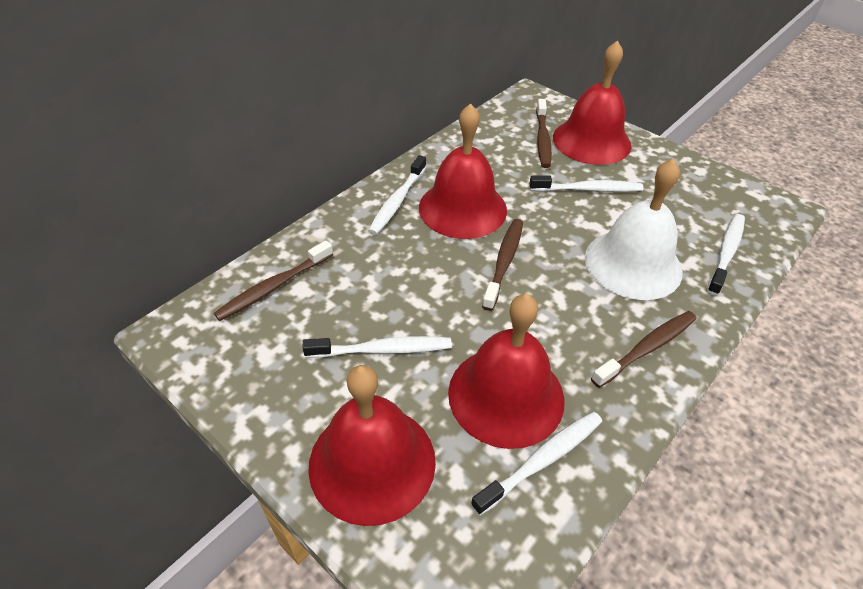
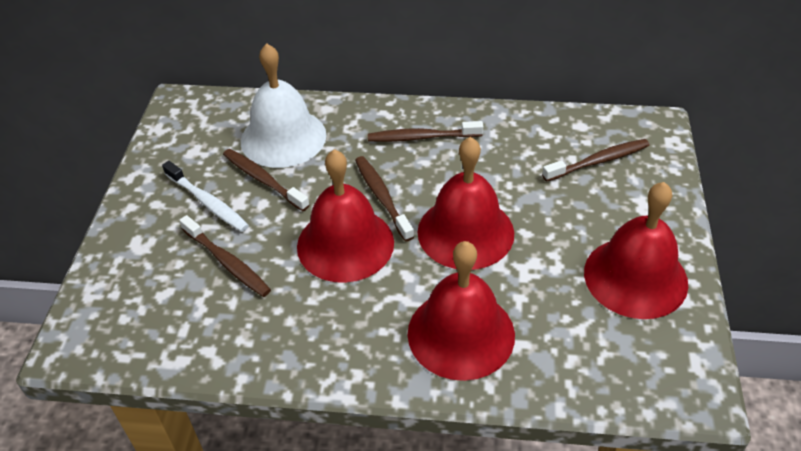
brown toothbrush: 4 -> 5
white toothbrush: 5 -> 1

